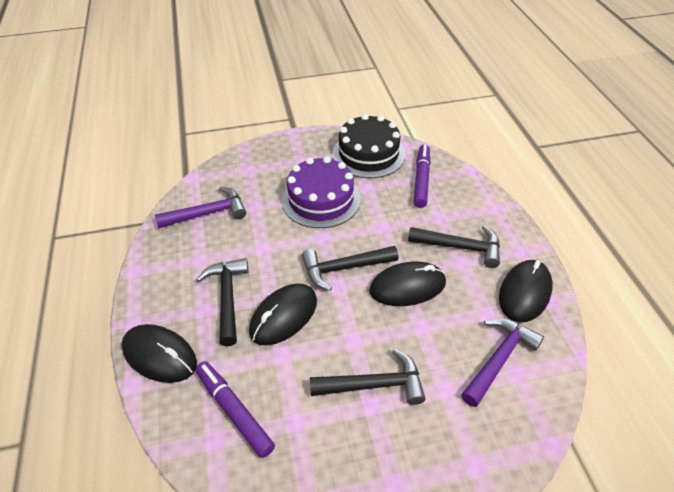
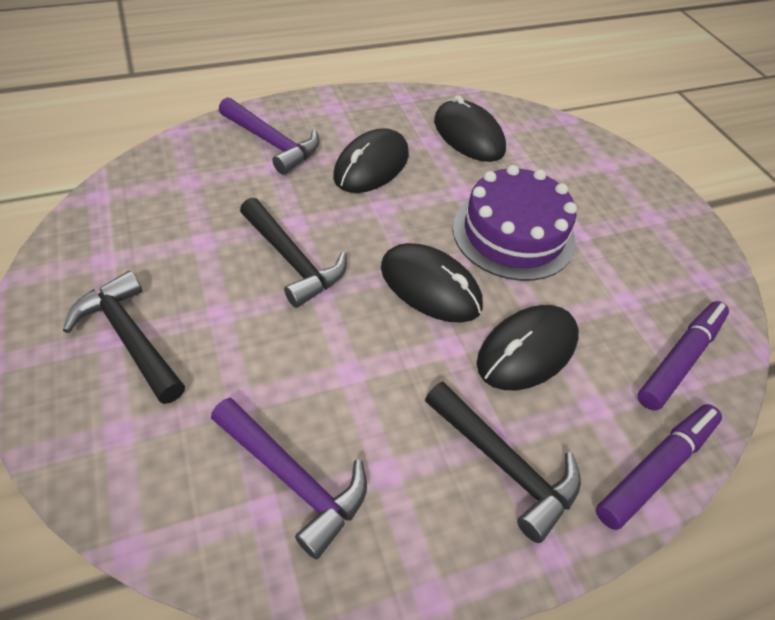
black cake: 1 -> 0
black hammer: 4 -> 3

